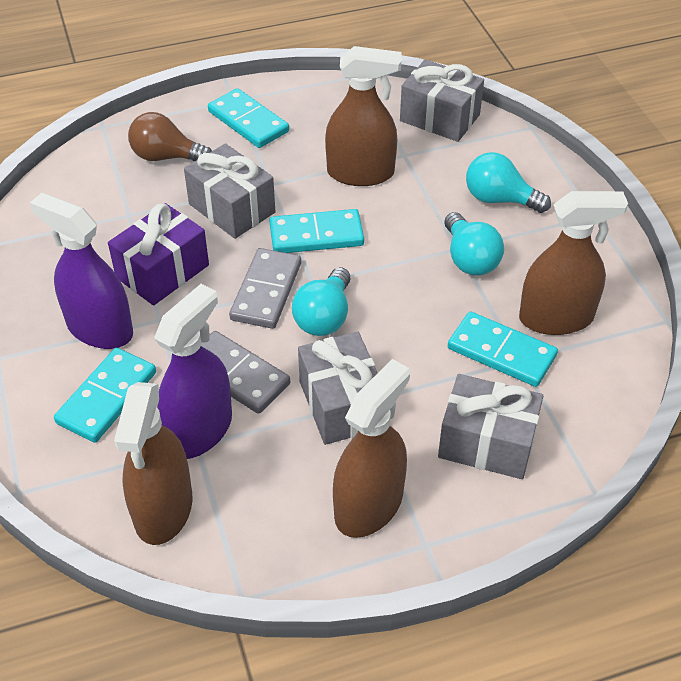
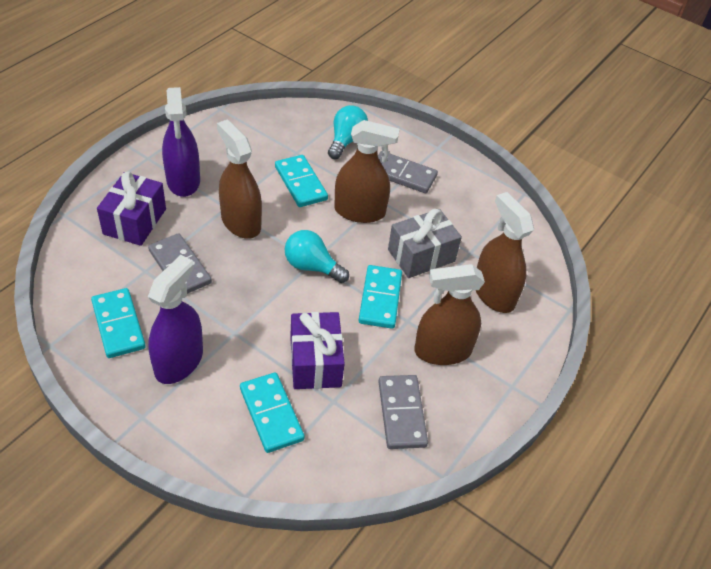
brown light bulb: 1 -> 0
grey domino: 2 -> 3
grey gift: 4 -> 1
purple gift: 1 -> 2
turquoise light bulb: 3 -> 2

